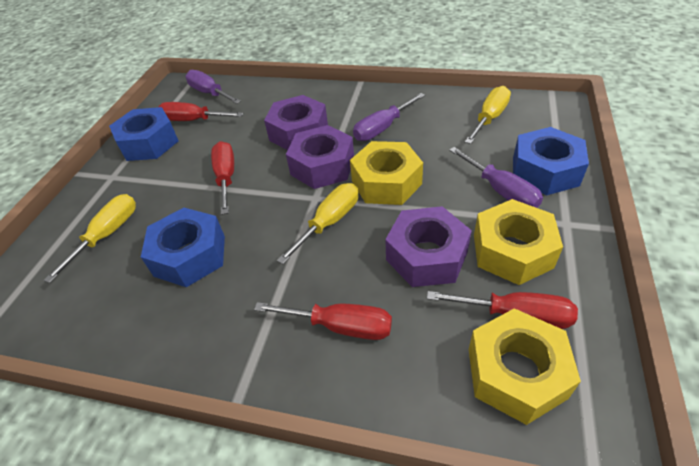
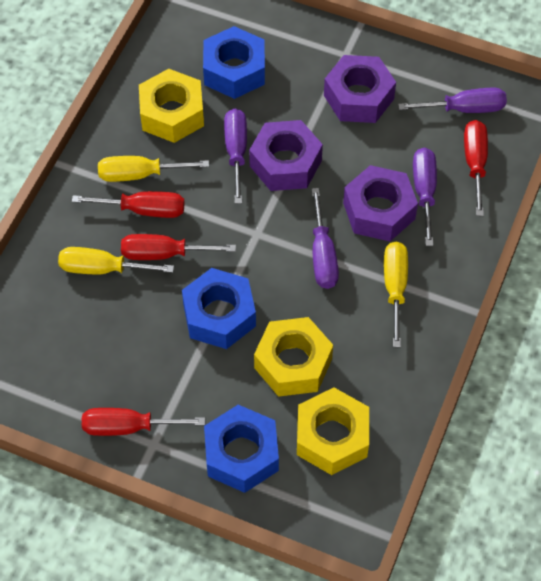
purple screwdriver: 3 -> 4

